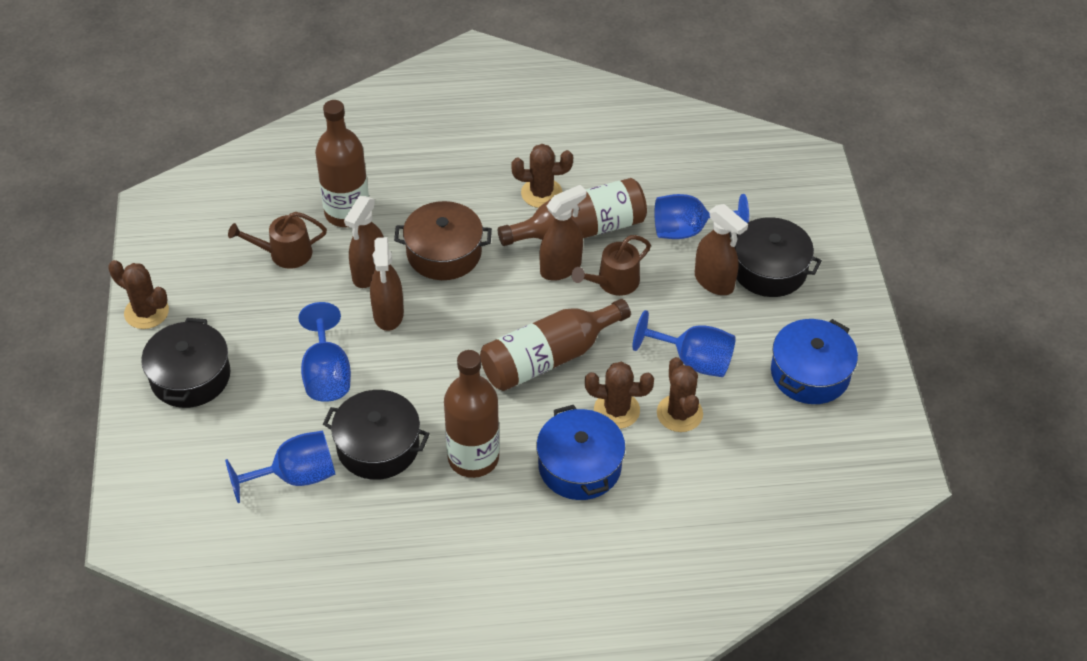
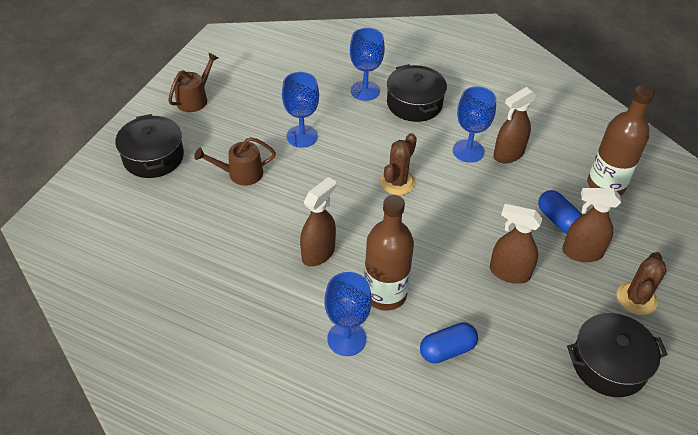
blue capsule: 0 -> 2
blue pot: 2 -> 0
brown bottle: 4 -> 2
brown cactus: 4 -> 2
brown pot: 1 -> 0

